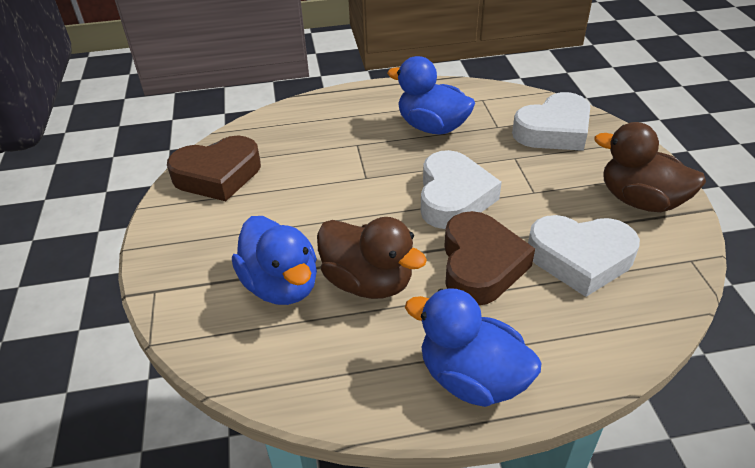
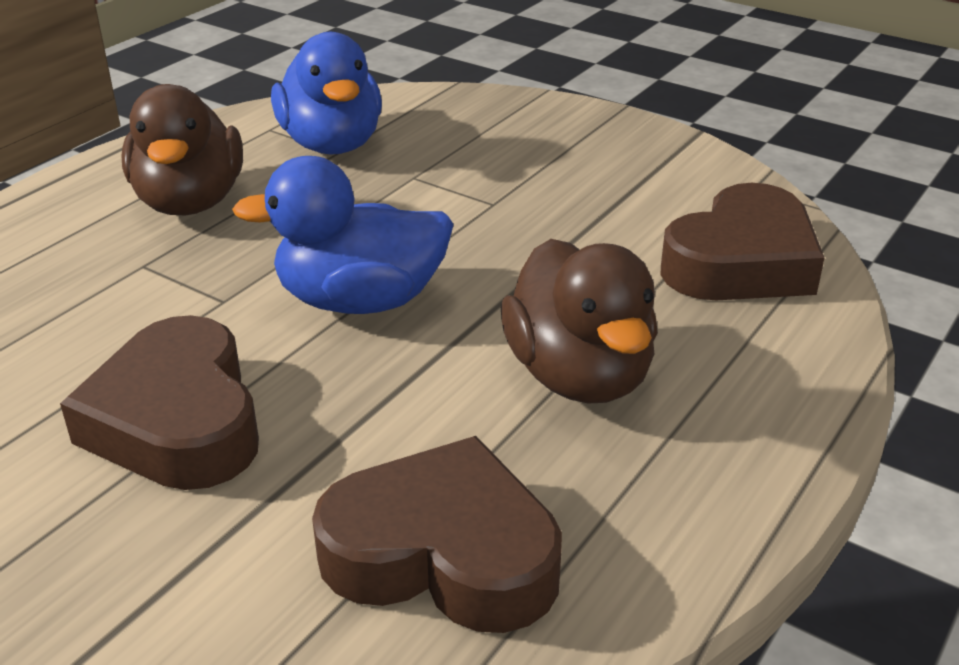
blue duck: 3 -> 2
brown heart: 2 -> 3
white heart: 3 -> 0

